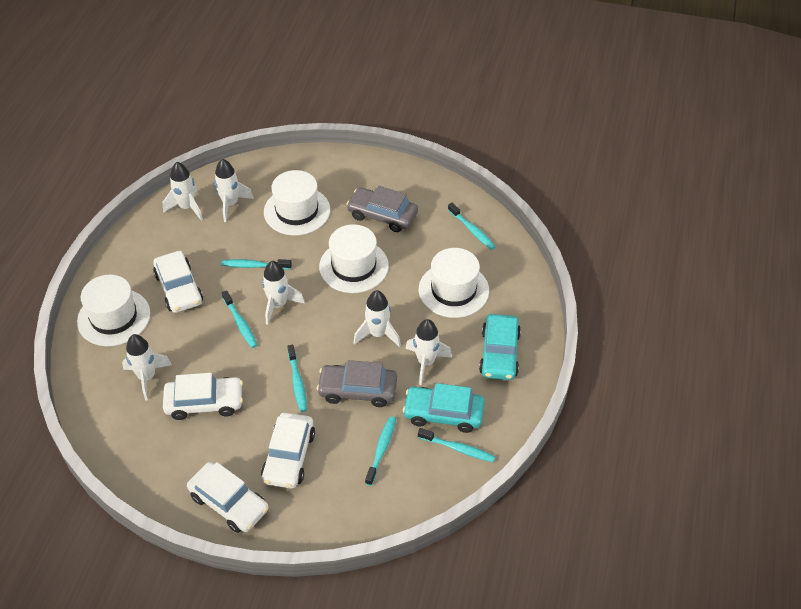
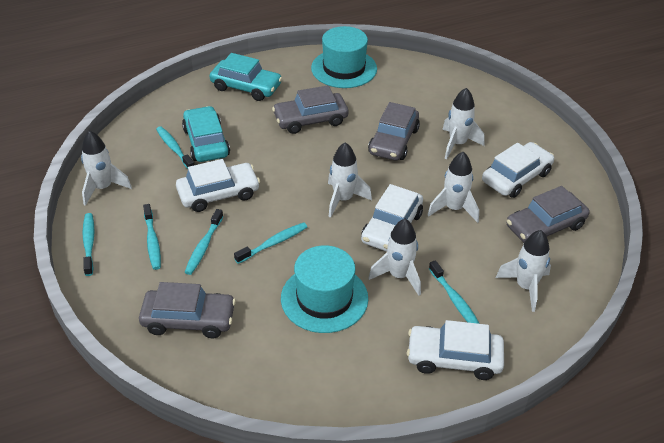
grey car: 2 -> 4
turquoise hat: 0 -> 2
white hat: 4 -> 0

